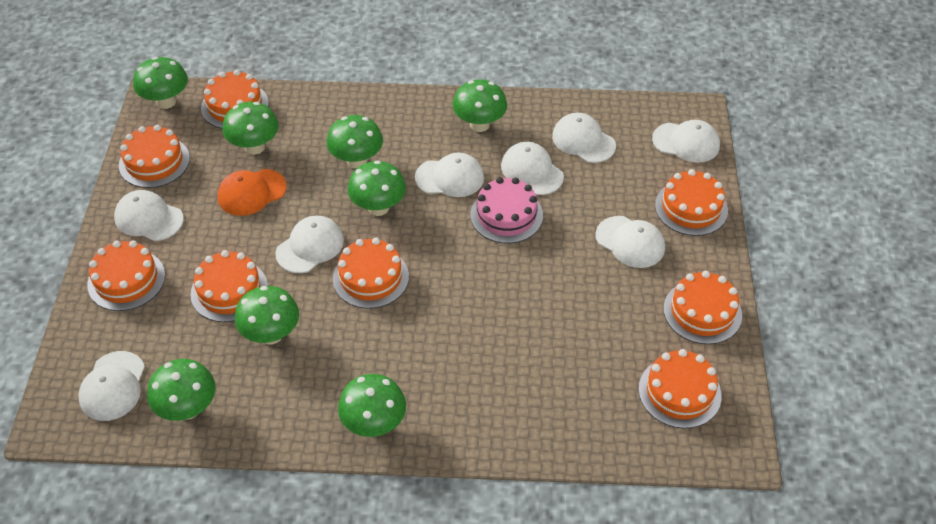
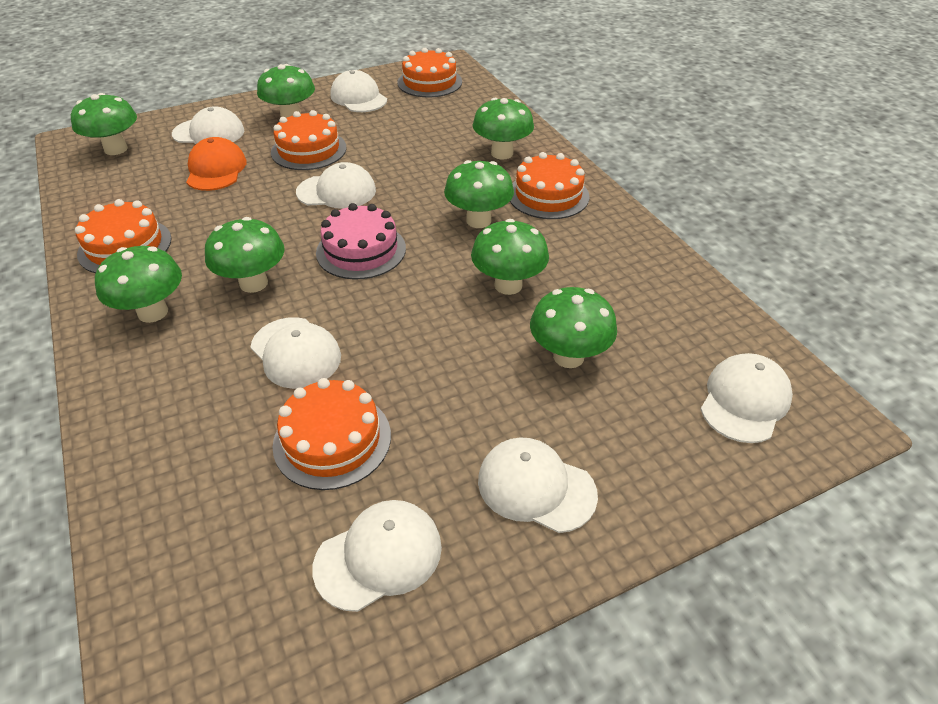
orange cake: 8 -> 5
white cap: 8 -> 7

